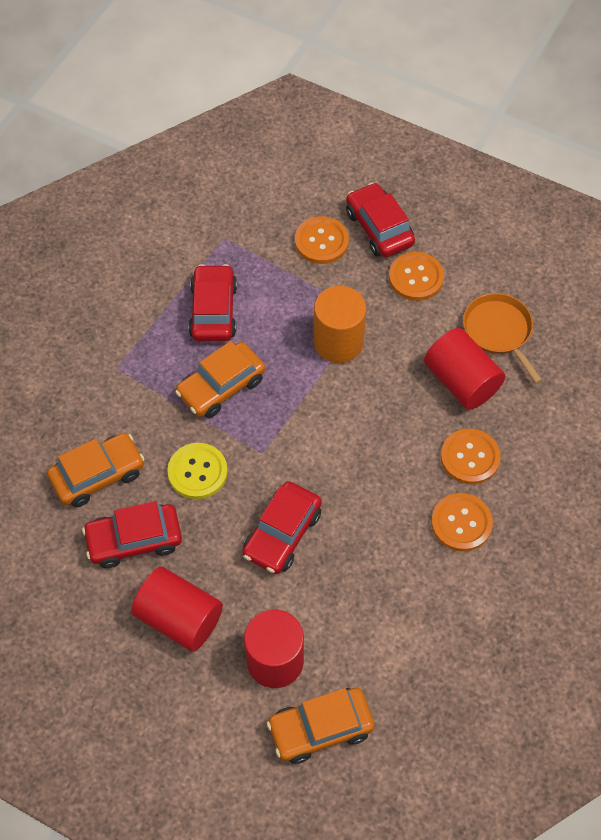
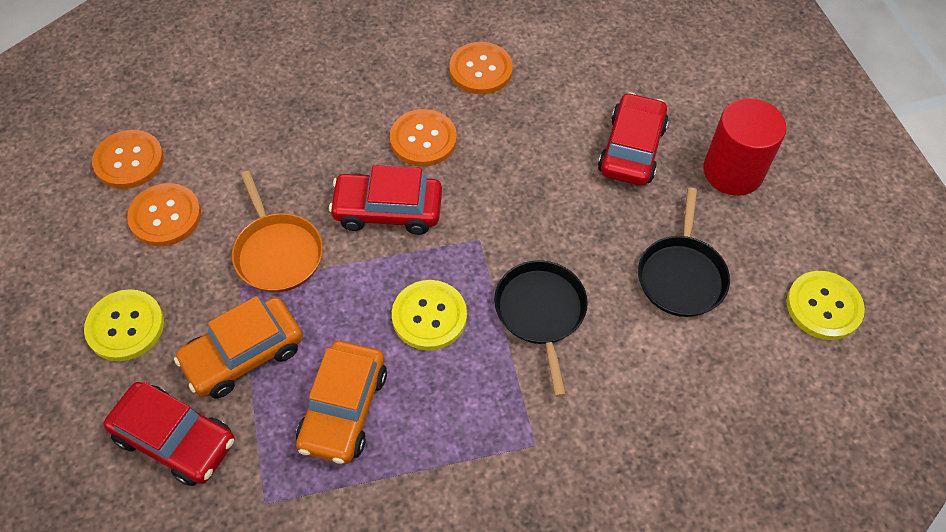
black pan: 0 -> 2
orange car: 3 -> 2
orange cylinder: 1 -> 0
red car: 4 -> 3
red cylinder: 3 -> 1
yellow button: 1 -> 3

